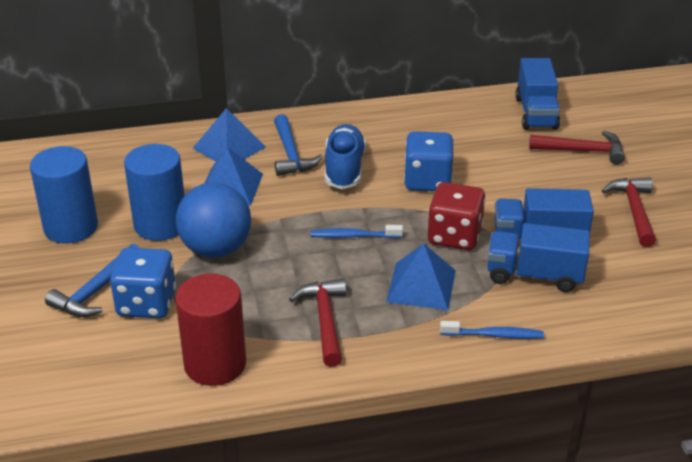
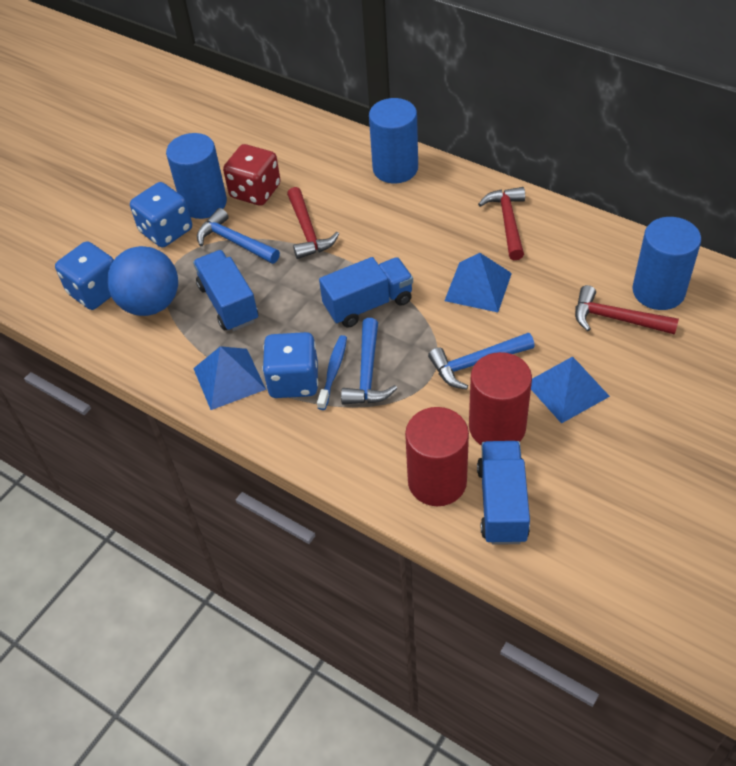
blue cylinder: 2 -> 3
blue dice: 2 -> 3
blue hammer: 2 -> 3
blue shoe: 1 -> 0
blue toothbrush: 2 -> 1
red cylinder: 1 -> 2

